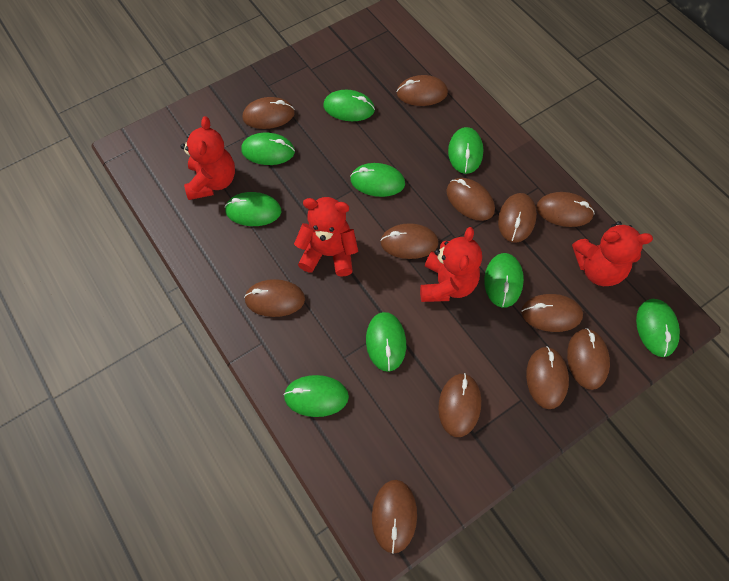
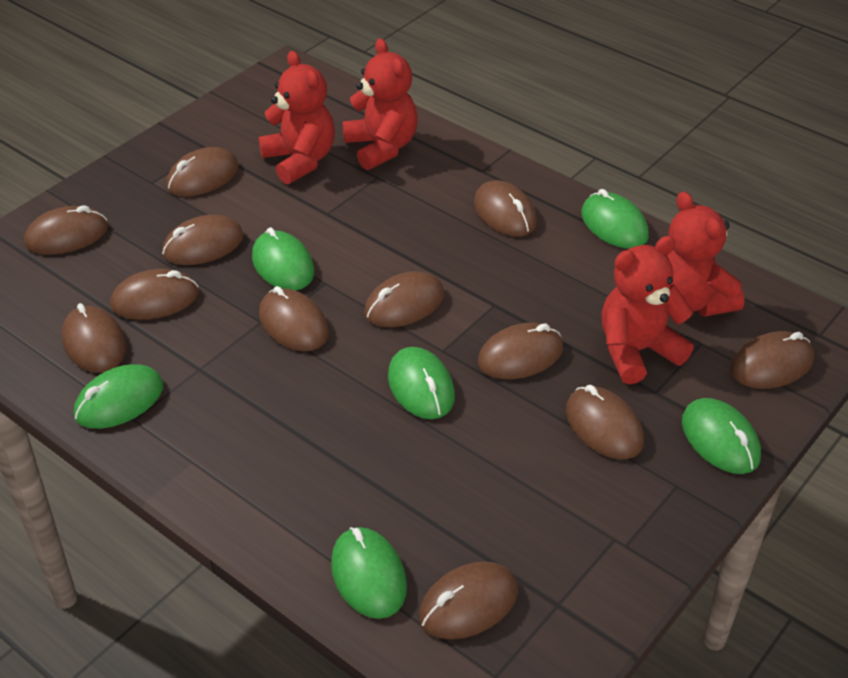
green mouse: 9 -> 6

